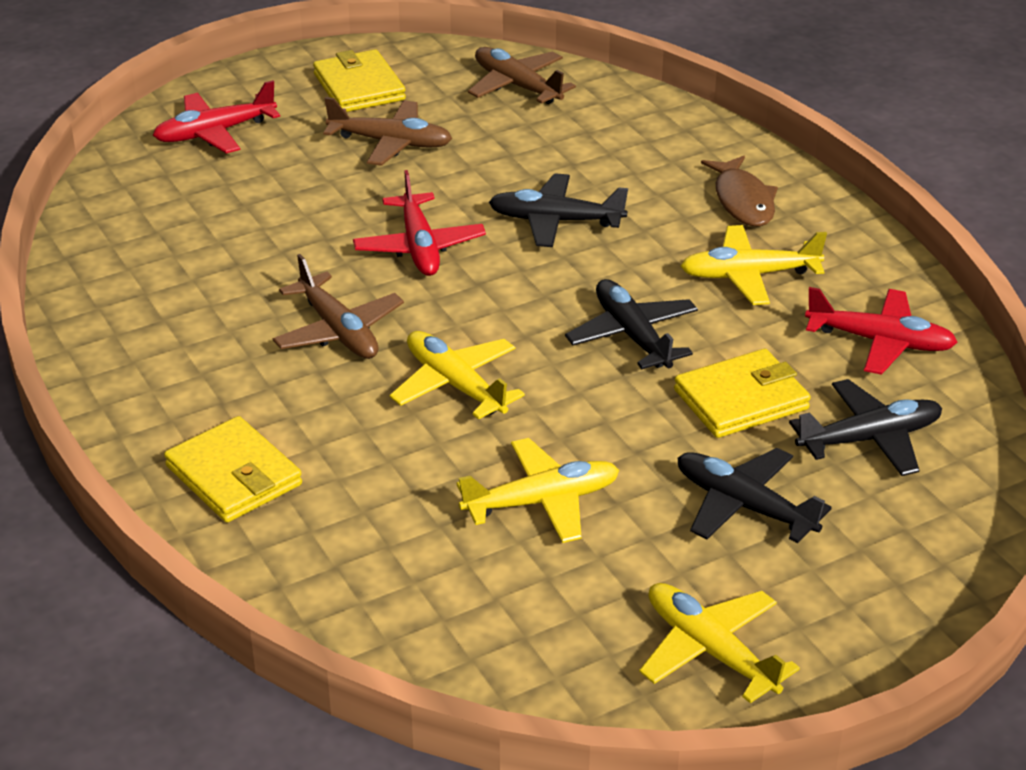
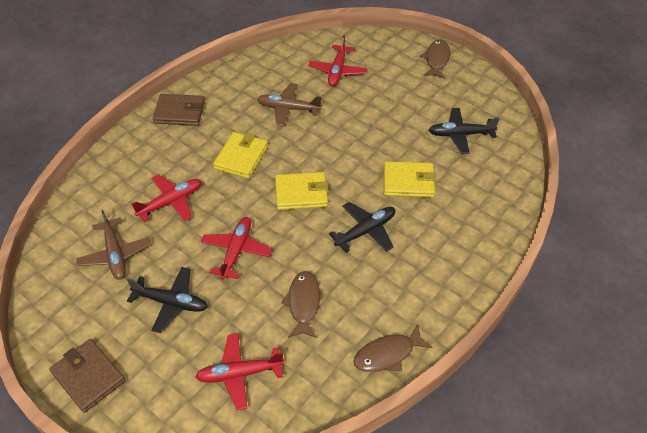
black plane: 4 -> 3
brown fish: 1 -> 3
brown plane: 3 -> 2
brown wallet: 0 -> 2
red plane: 3 -> 4
yellow plane: 4 -> 0

